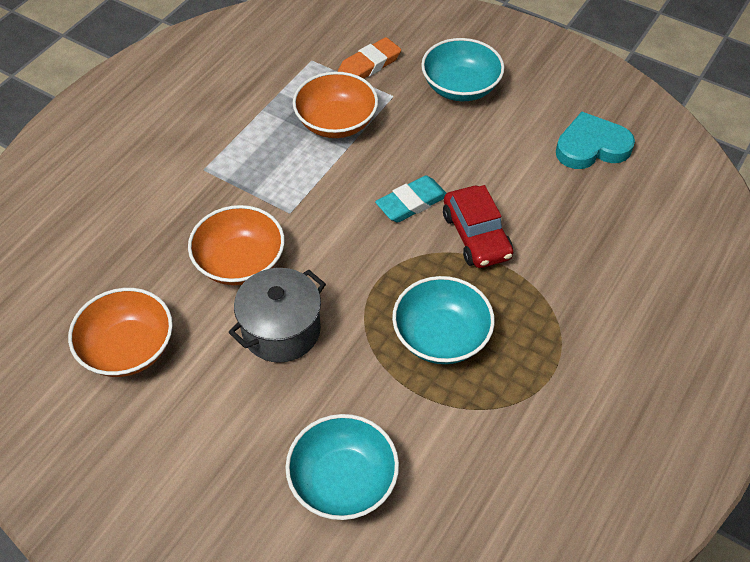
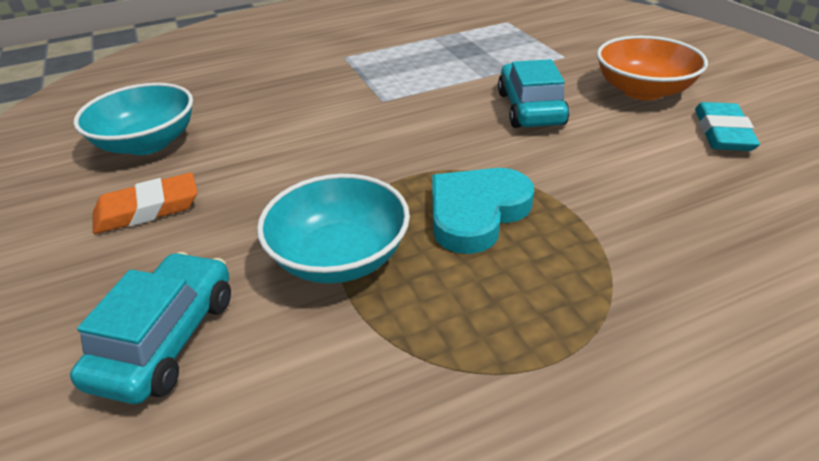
grey pot: 1 -> 0
orange bowl: 3 -> 1
red car: 1 -> 0
turquoise bowl: 3 -> 2
turquoise car: 0 -> 2

